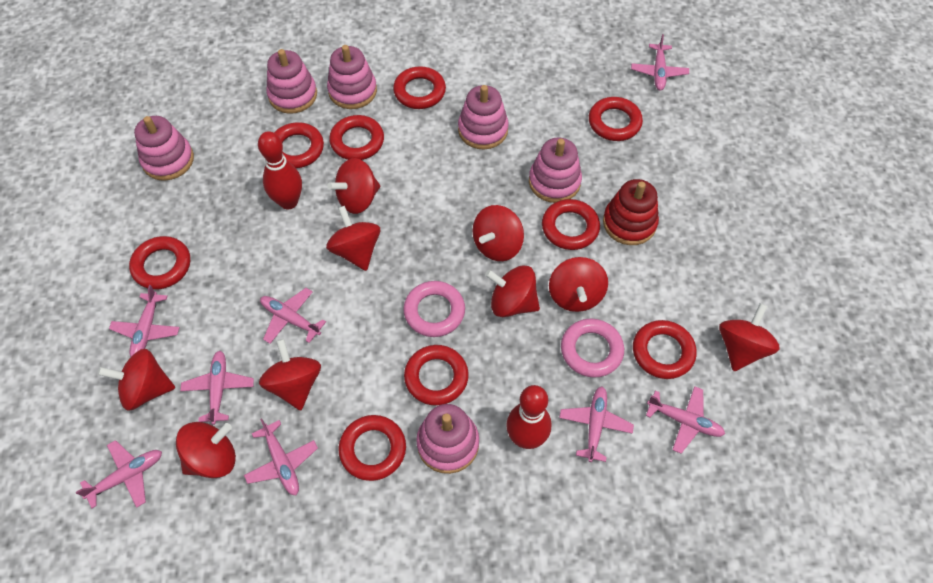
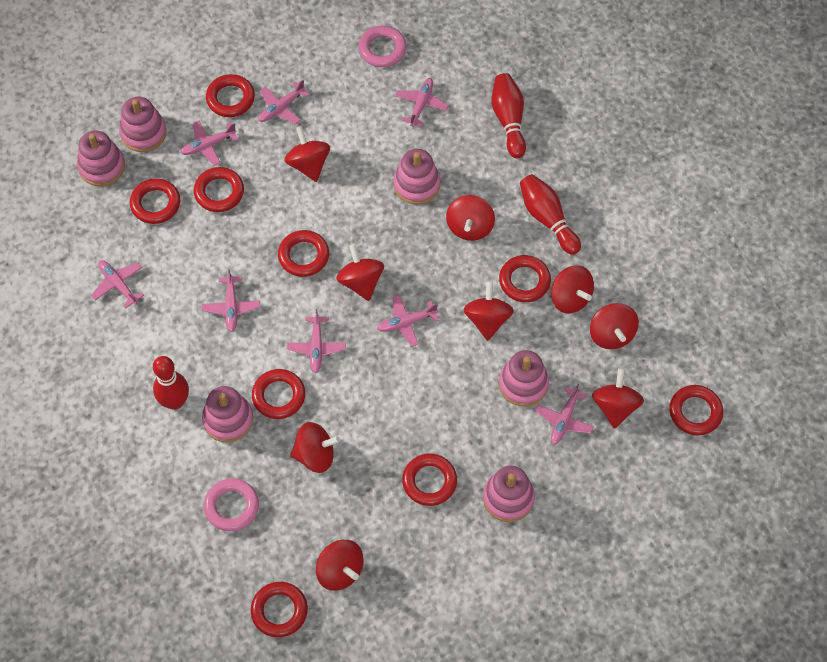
red bowling pin: 2 -> 3
red stacking toy: 1 -> 0

